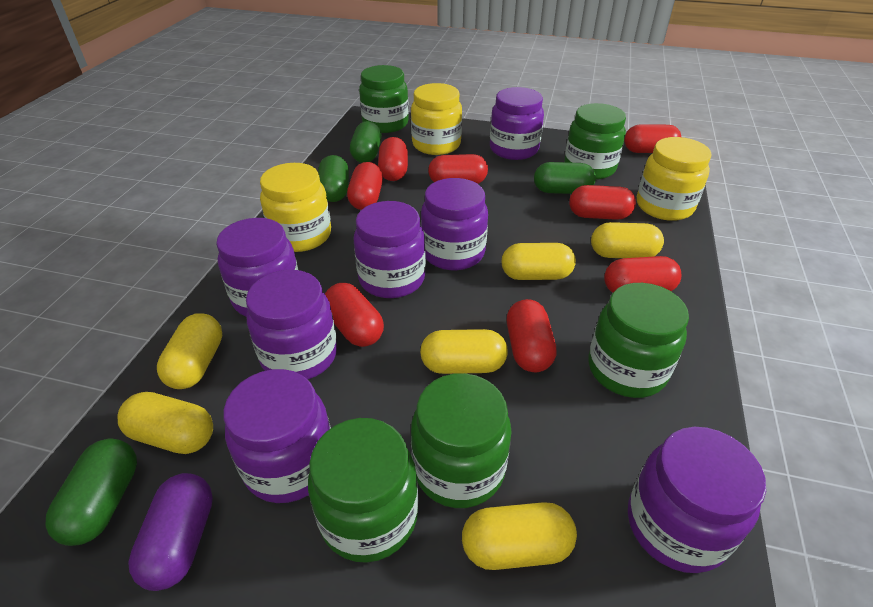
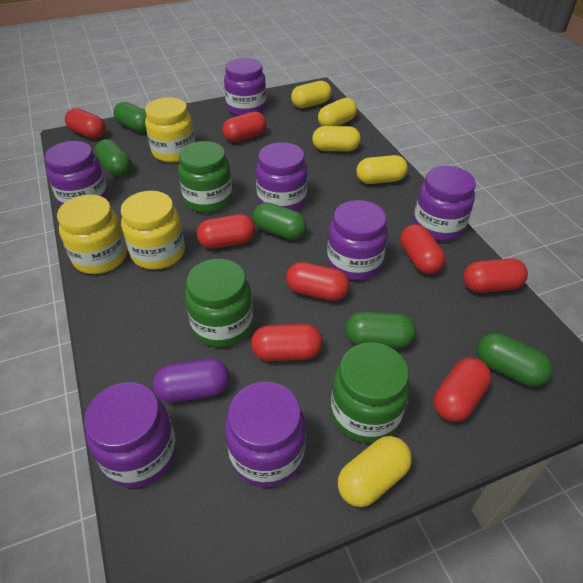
green capsule: 4 -> 5
green jar: 5 -> 3
yellow capsule: 6 -> 5

